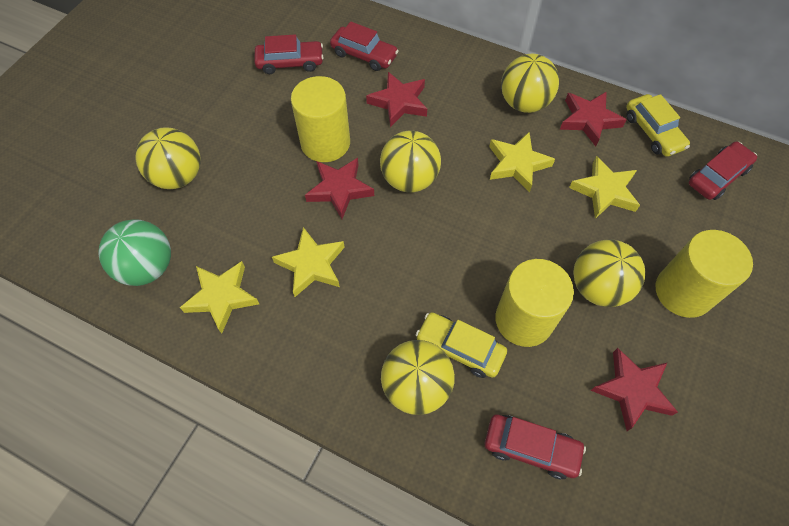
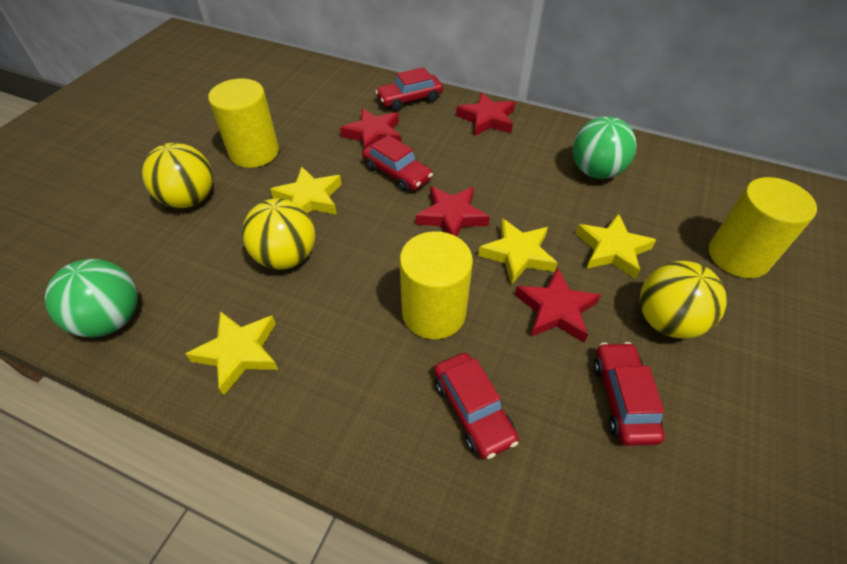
green ball: 1 -> 2
yellow ball: 5 -> 3
yellow car: 2 -> 0

